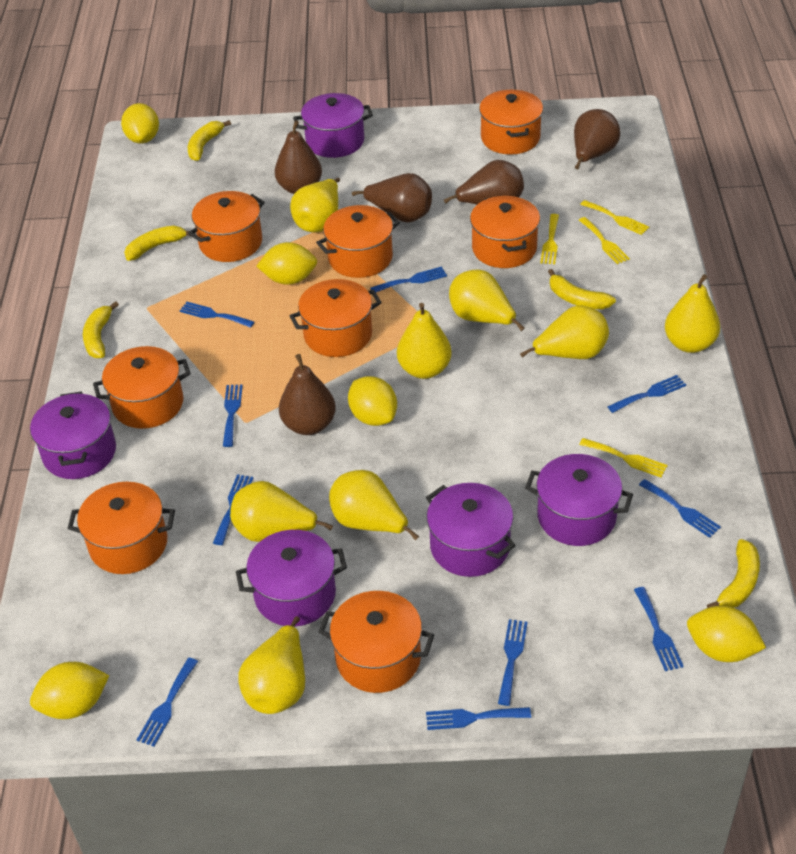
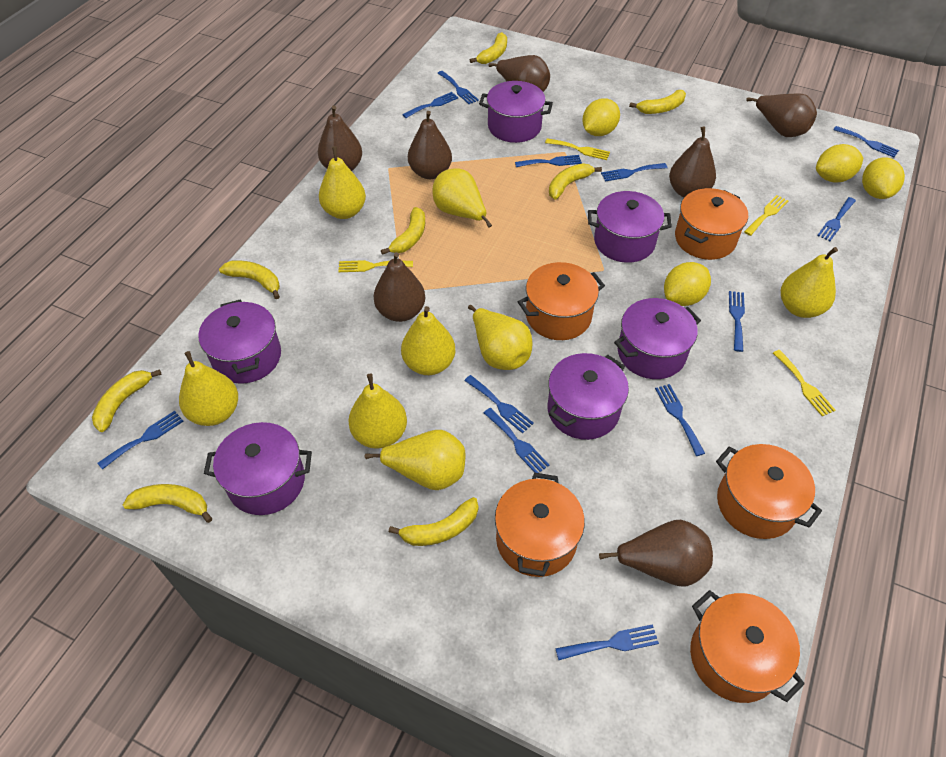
blue fork: 10 -> 12
brown pear: 5 -> 7
orange pot: 8 -> 5
purple pot: 5 -> 6
yellow banana: 5 -> 8
yellow lemon: 5 -> 4

